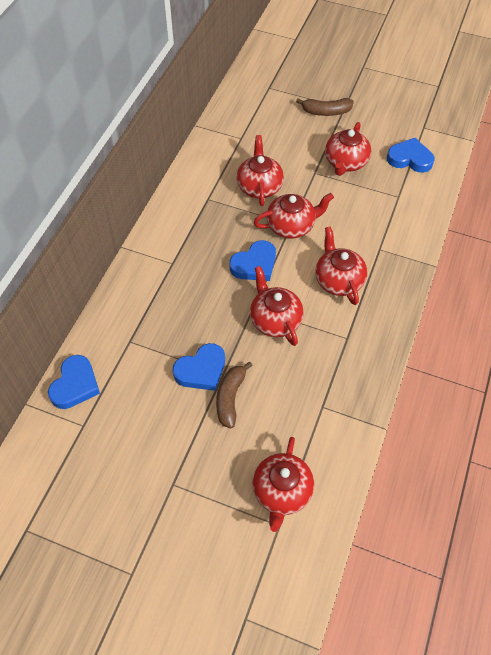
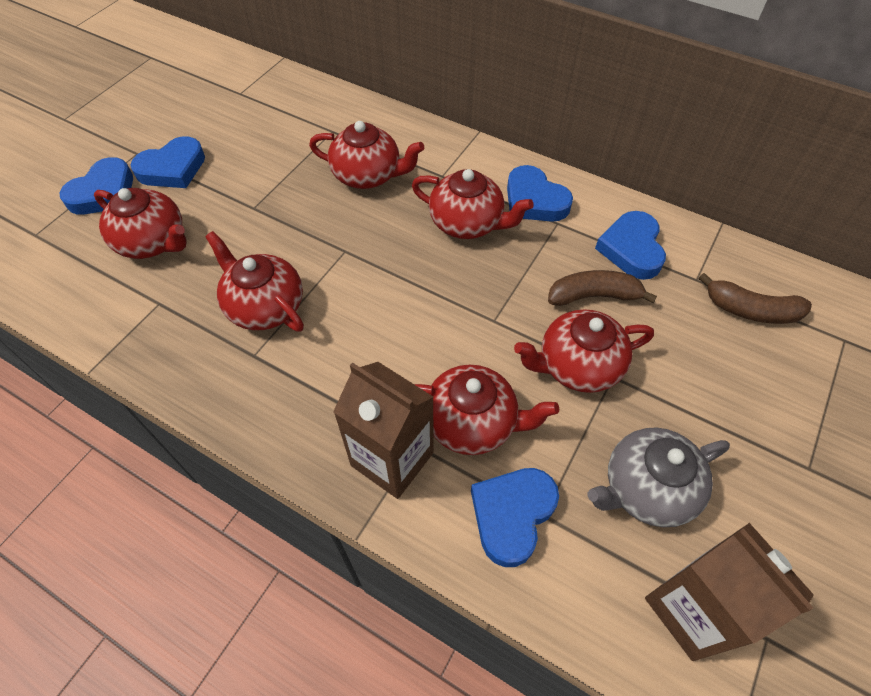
blue heart: 4 -> 5
brown carton: 0 -> 2
grey teapot: 0 -> 1

